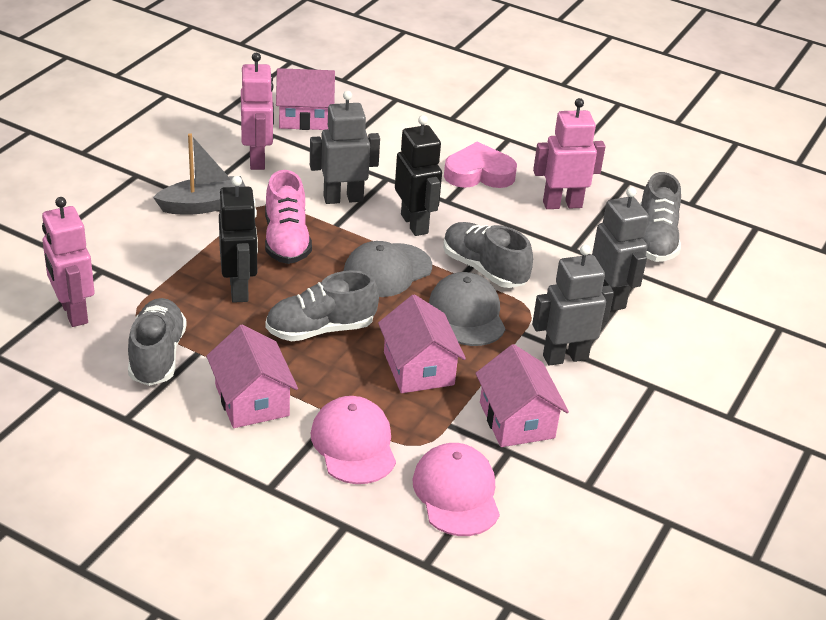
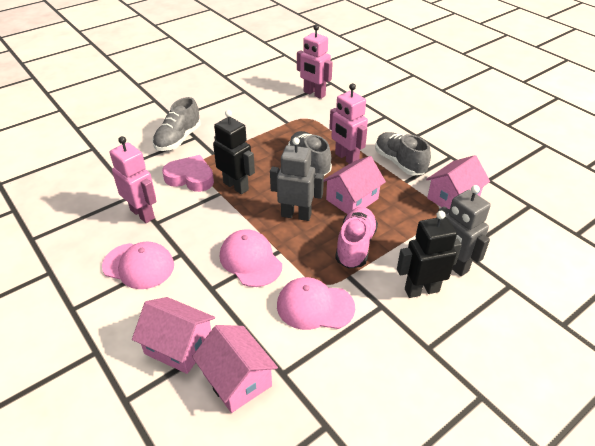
grey boat: 1 -> 0
grey cap: 2 -> 0
grey robot: 3 -> 2
grey shoe: 4 -> 3
pink cap: 2 -> 3

